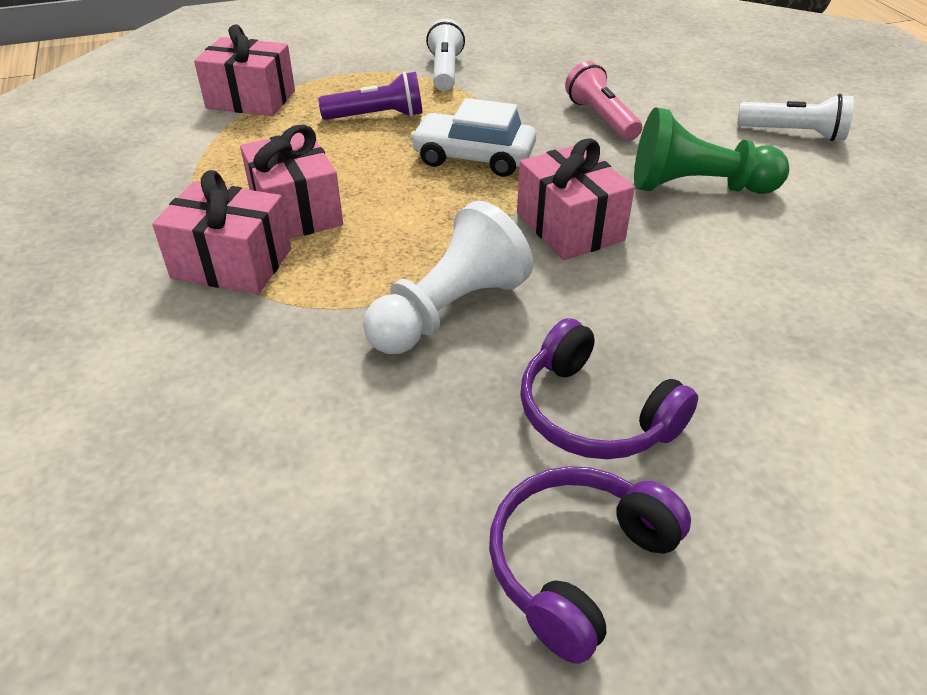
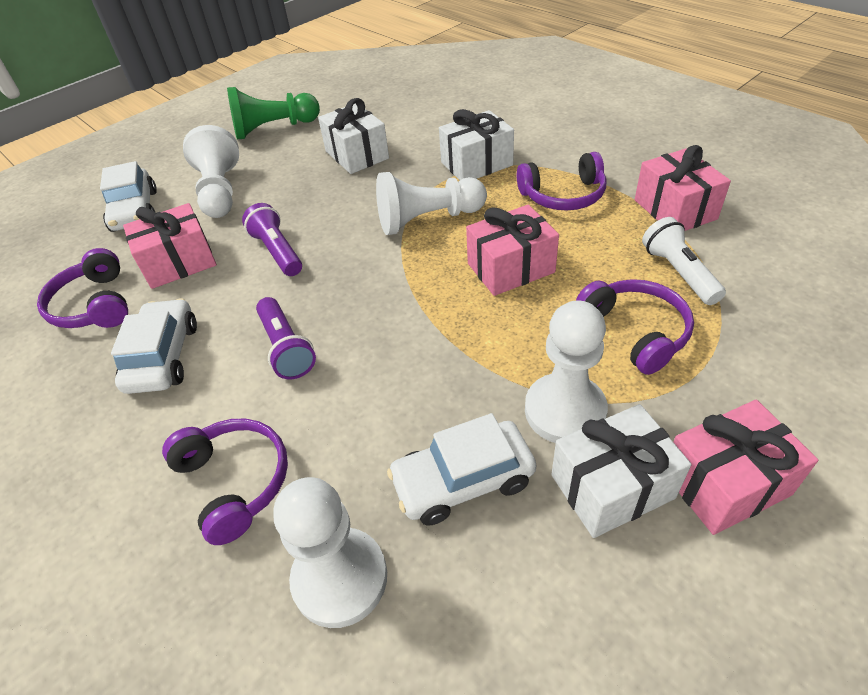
pink flashlight: 1 -> 0
purple flashlight: 1 -> 2
purple headphones: 2 -> 4
white car: 1 -> 3
white flashlight: 2 -> 1
white gift: 0 -> 3
white pawn: 1 -> 4

